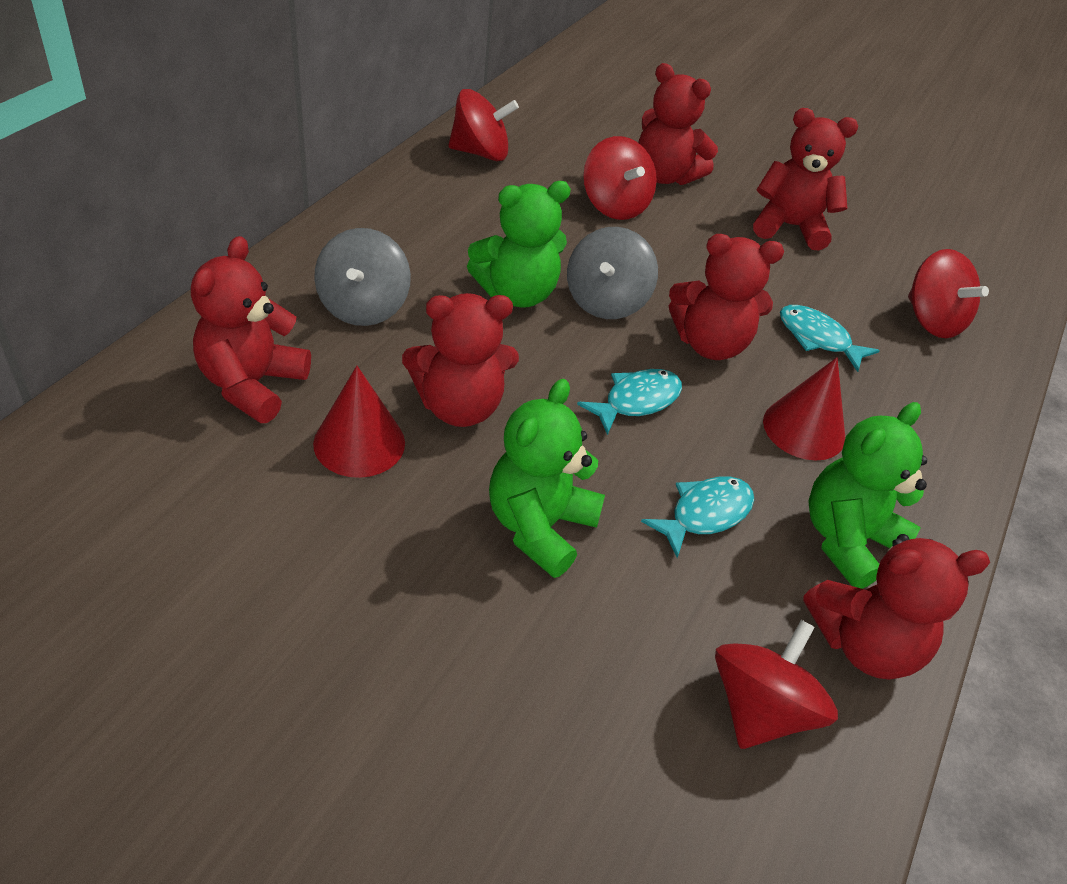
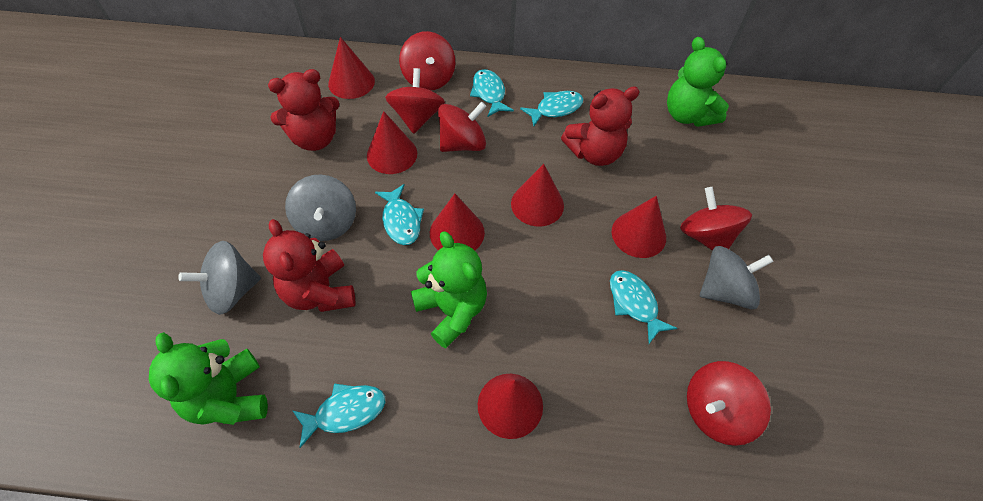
grey spinning top: 2 -> 3
red cone: 2 -> 6
red spinning top: 4 -> 5
red teddy bear: 6 -> 3
turquoise fish: 3 -> 5

